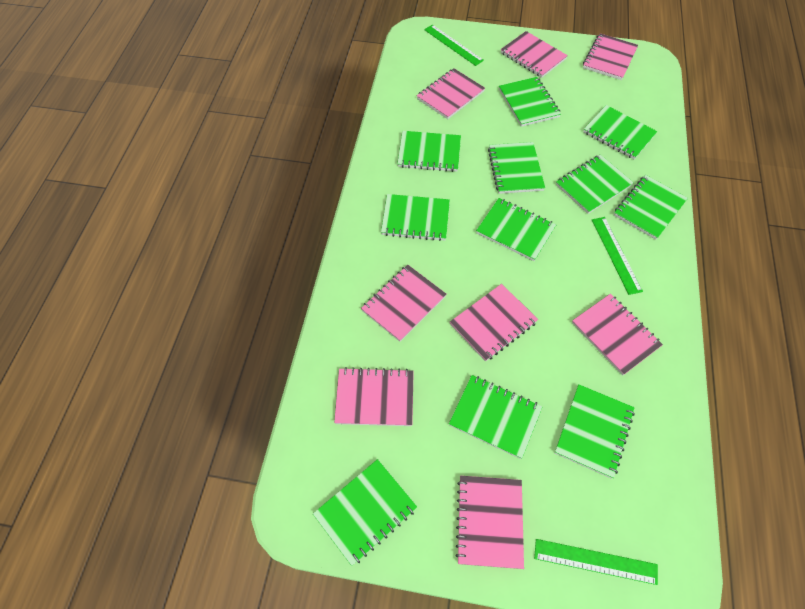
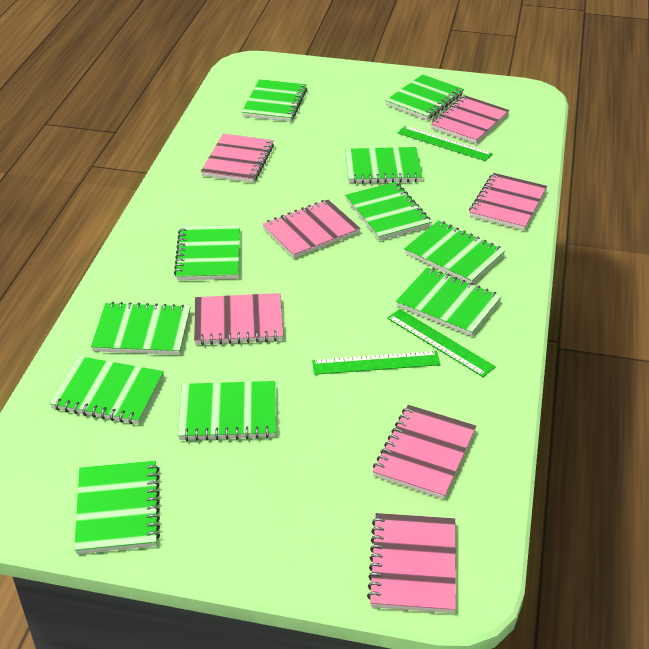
pink notebook: 8 -> 7

